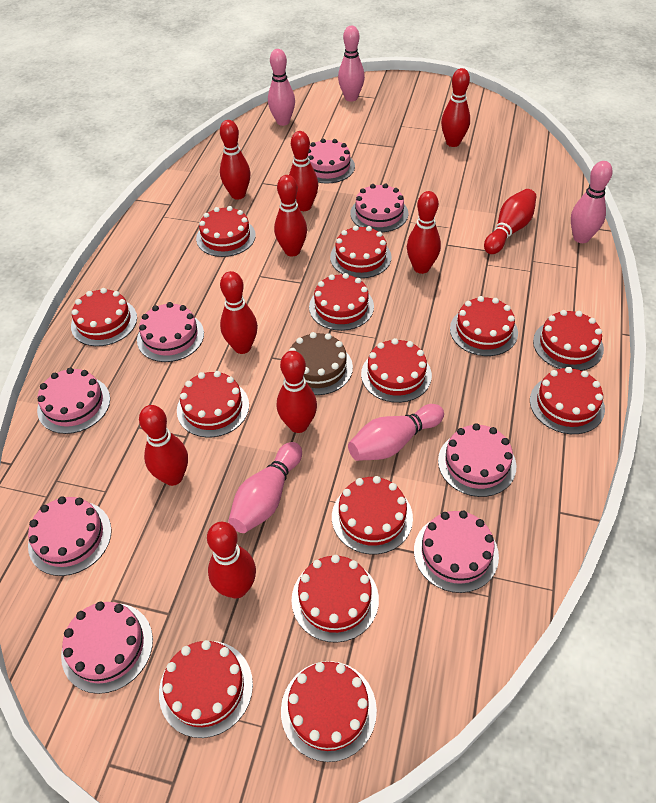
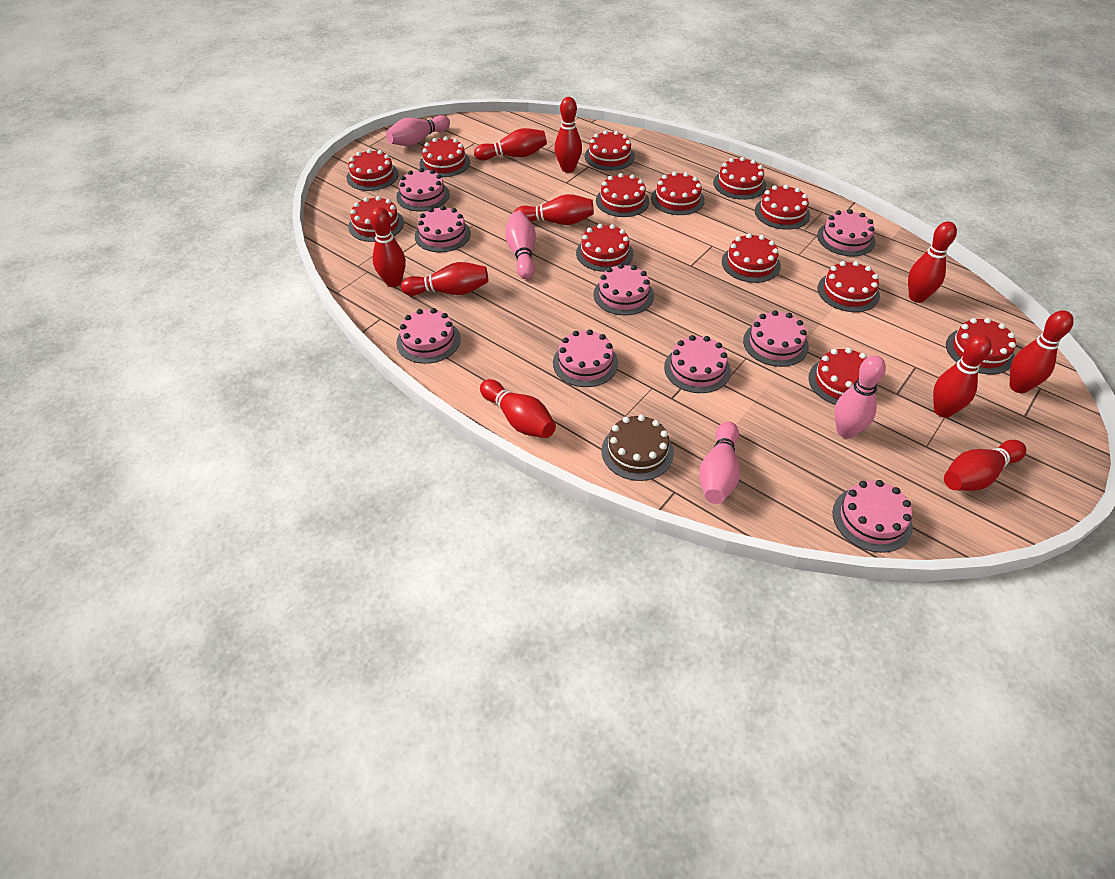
pink bowling pin: 5 -> 4
pink cake: 8 -> 9

